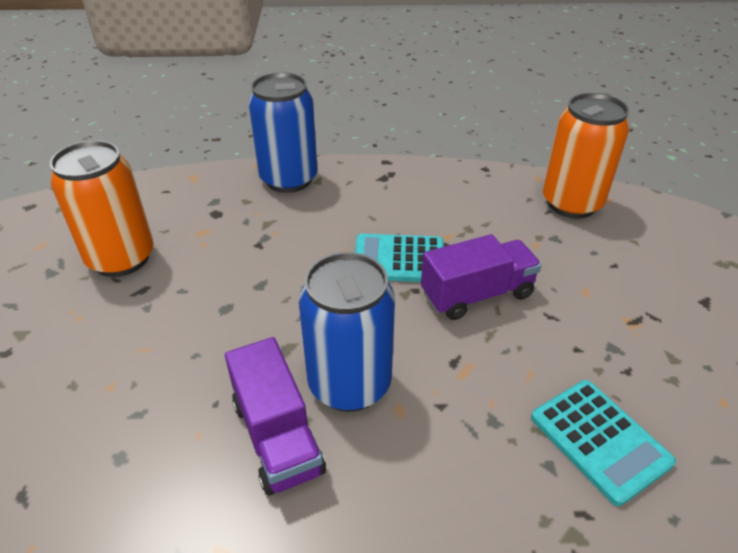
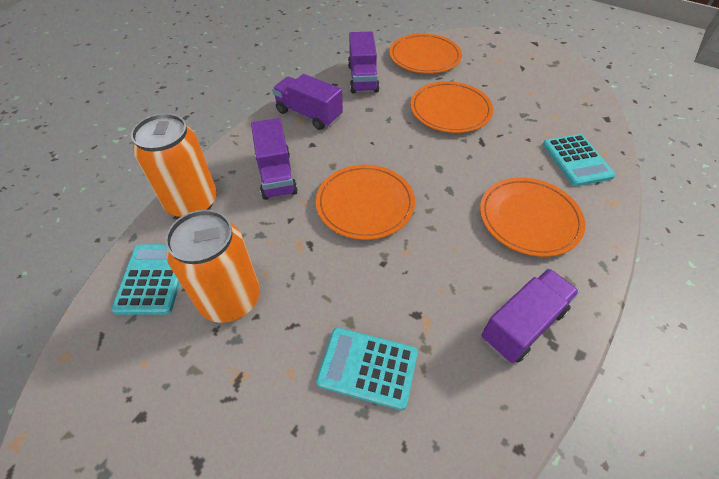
blue can: 2 -> 0
orange plate: 0 -> 4
purple truck: 2 -> 4
turquoise calculator: 2 -> 3

